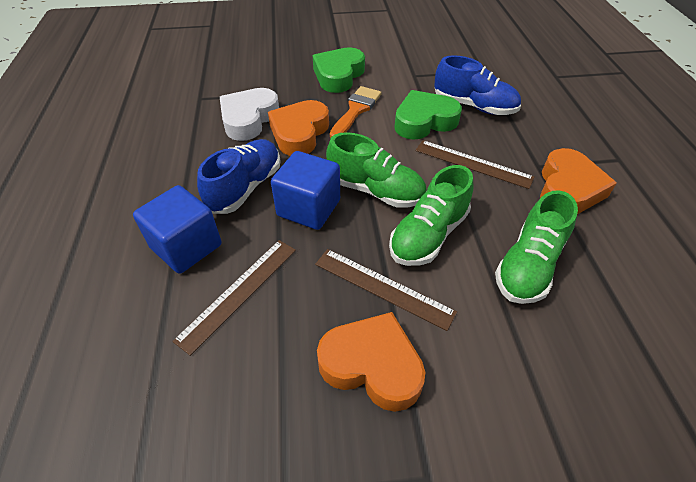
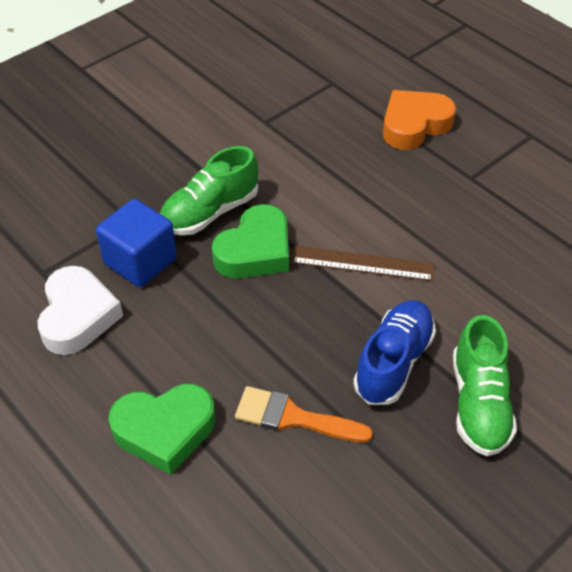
blue cube: 2 -> 1
blue shoe: 2 -> 1
brown ruler: 3 -> 1
green shoe: 3 -> 2
orange heart: 3 -> 1

